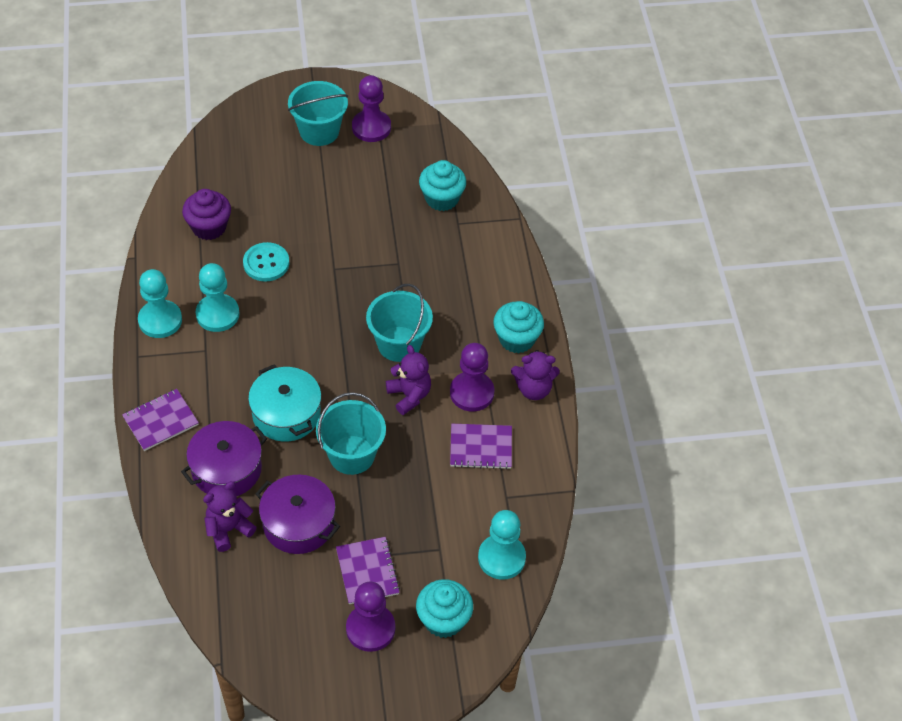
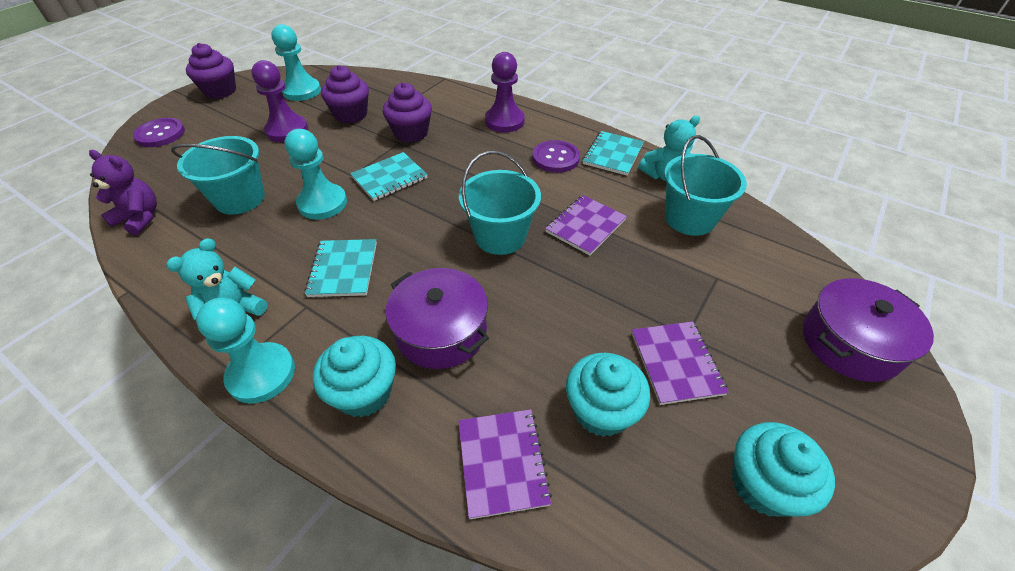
purple button: 0 -> 2
purple cupcake: 1 -> 3
purple pawn: 3 -> 2
purple teddy bear: 3 -> 1
turquoise button: 1 -> 0
turquoise notebook: 0 -> 3
turquoise pot: 1 -> 0
turquoise teddy bear: 0 -> 2

